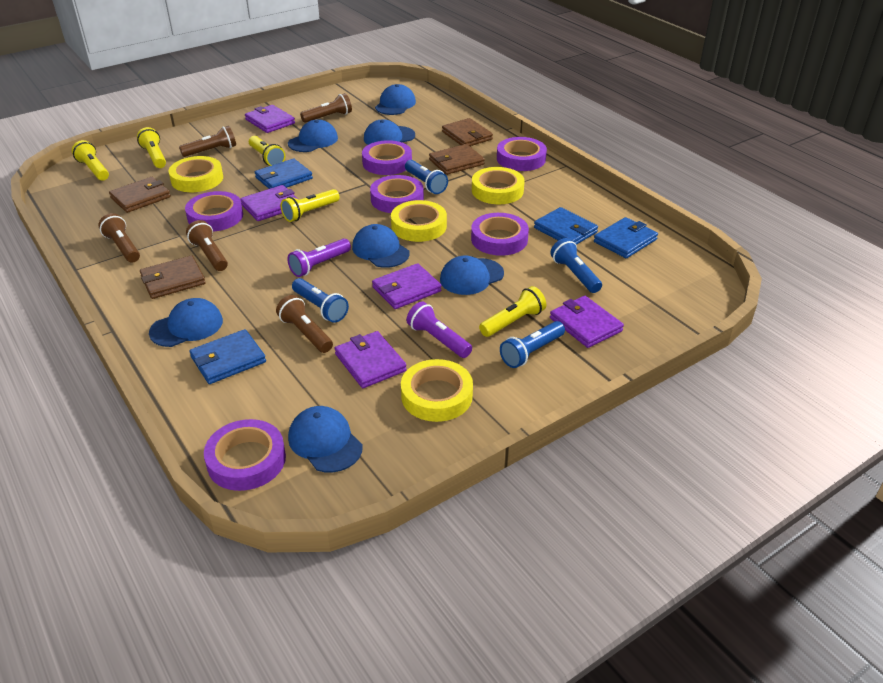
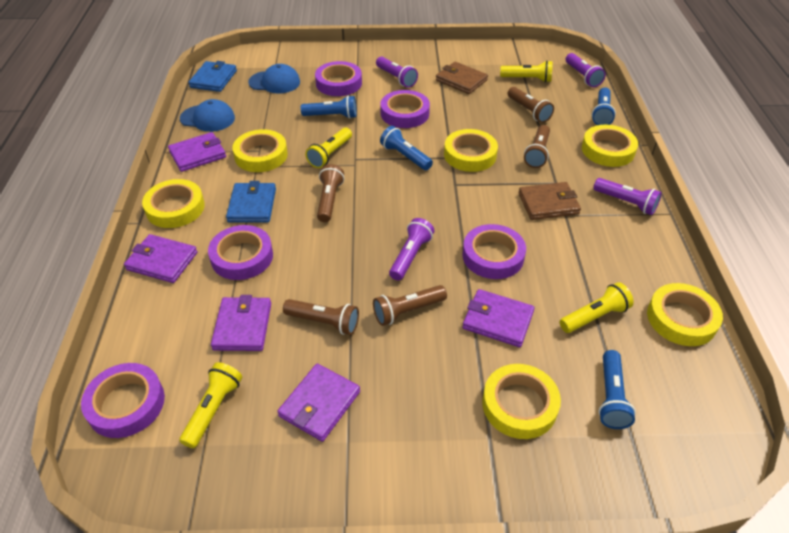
blue cap: 7 -> 2
blue wallet: 4 -> 2
brown wallet: 4 -> 2
purple flashlight: 2 -> 4
purple tape: 6 -> 5
yellow flashlight: 5 -> 4
yellow tape: 4 -> 6

